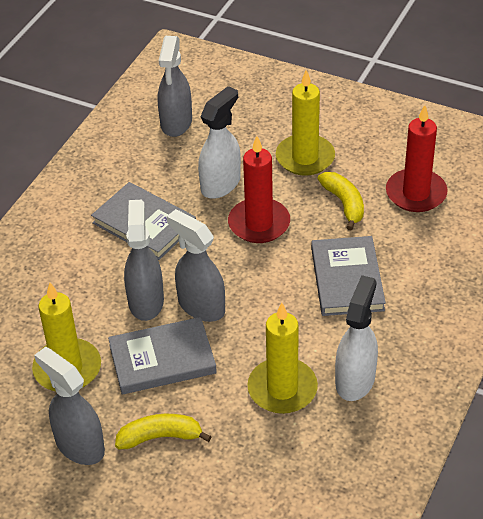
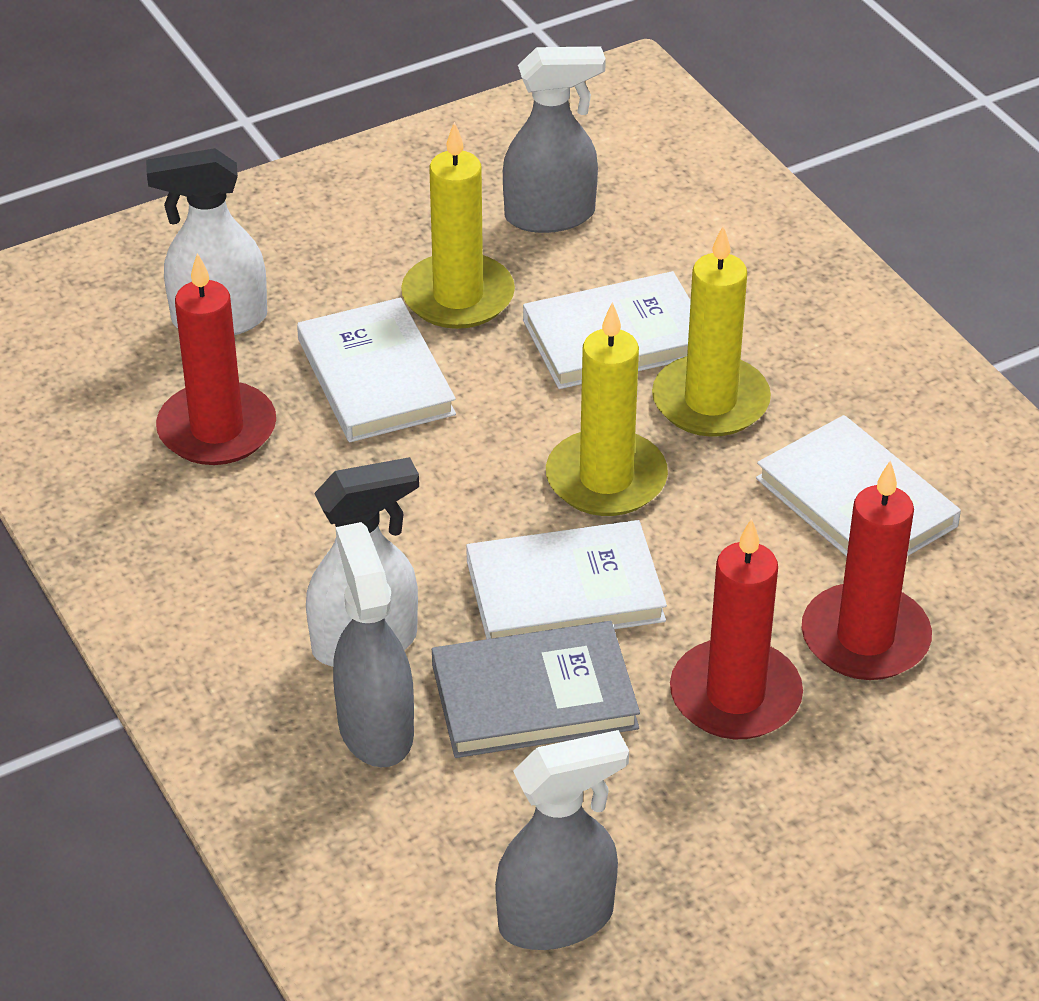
grey book: 3 -> 1
grey spray bottle: 4 -> 3
red candle: 2 -> 3
white book: 0 -> 4
yellow banana: 2 -> 0

